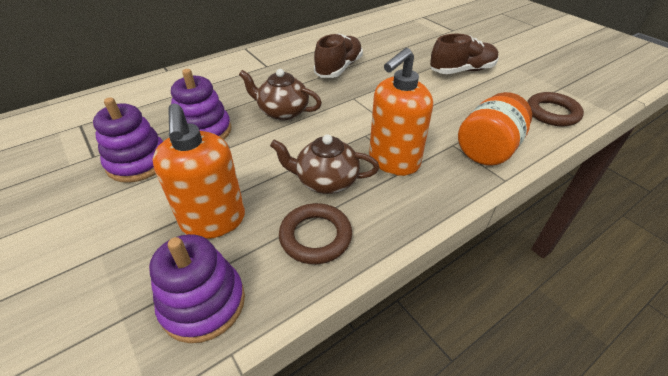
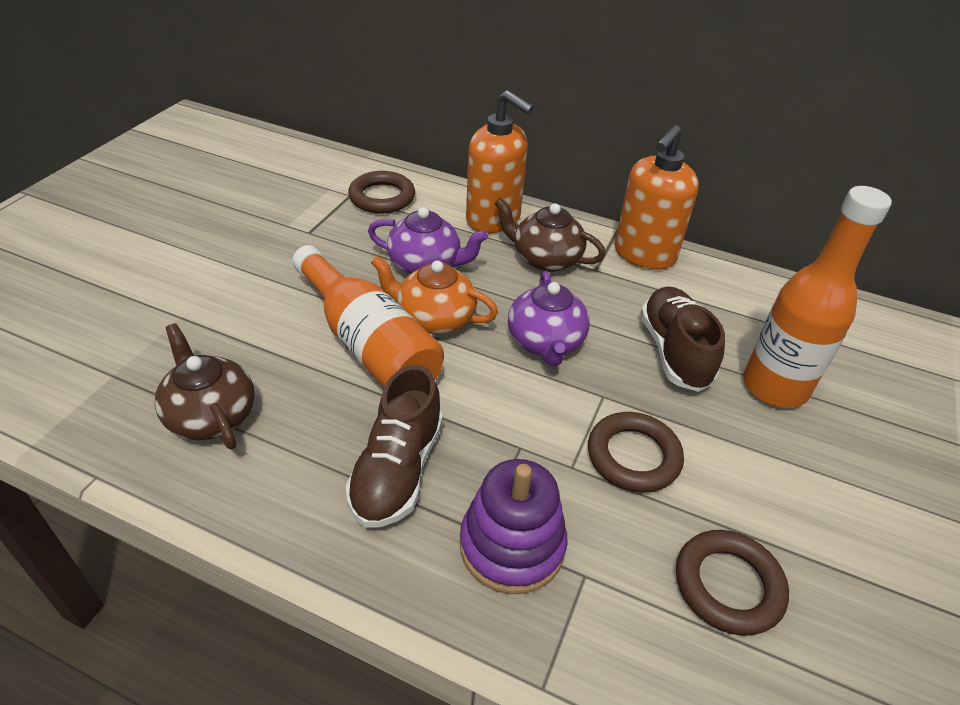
brown ring: 2 -> 3
orange bottle: 0 -> 2
orange jar: 1 -> 0
orange teapot: 0 -> 1
purple stacking toy: 3 -> 1
purple teapot: 0 -> 2

